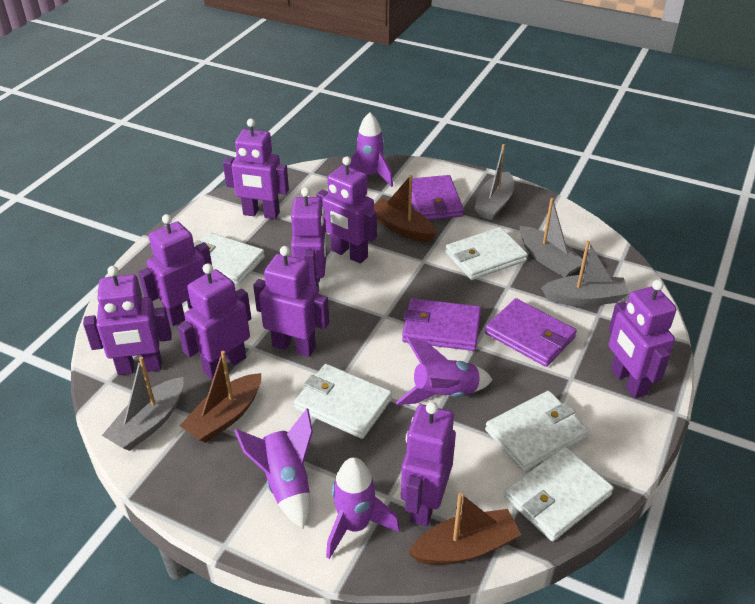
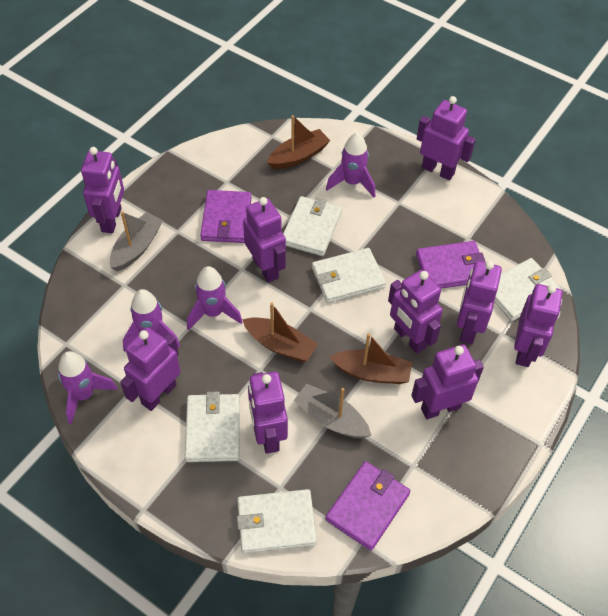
grey boat: 4 -> 2

